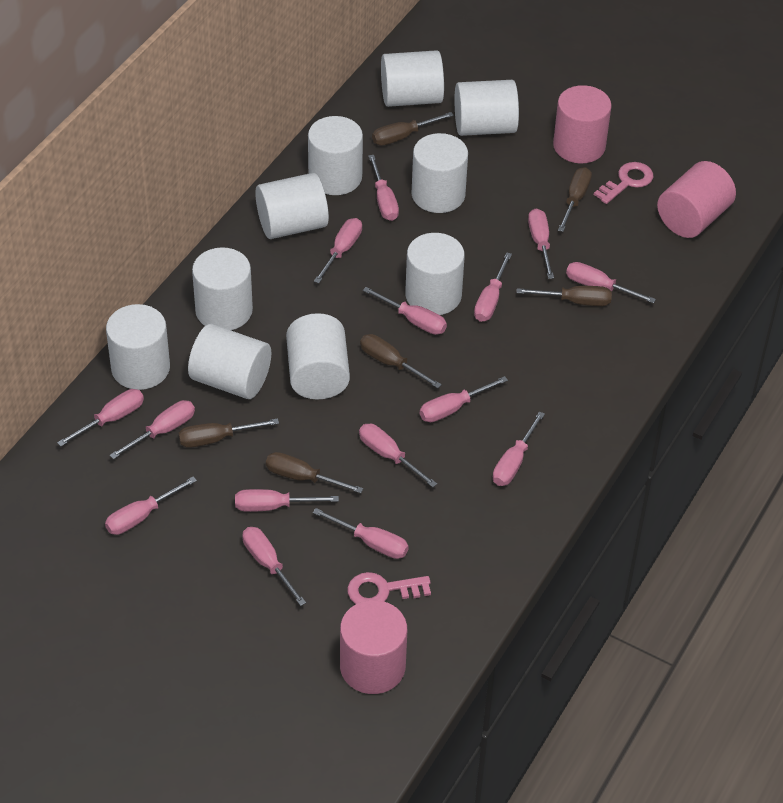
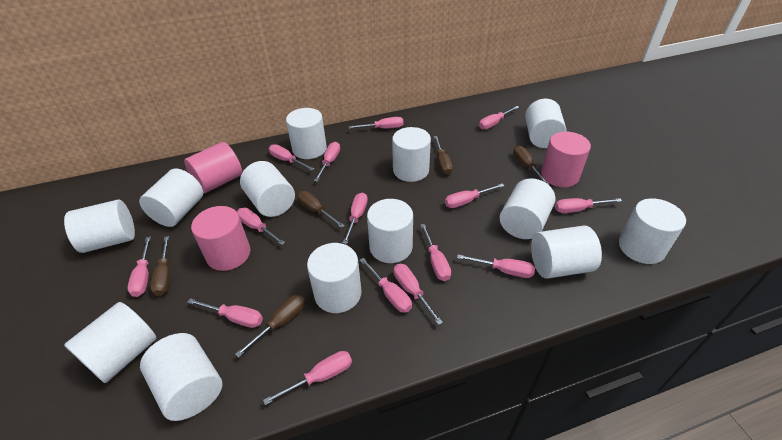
brown screwdriver: 6 -> 5
pink key: 2 -> 0
white cylinder: 10 -> 13

